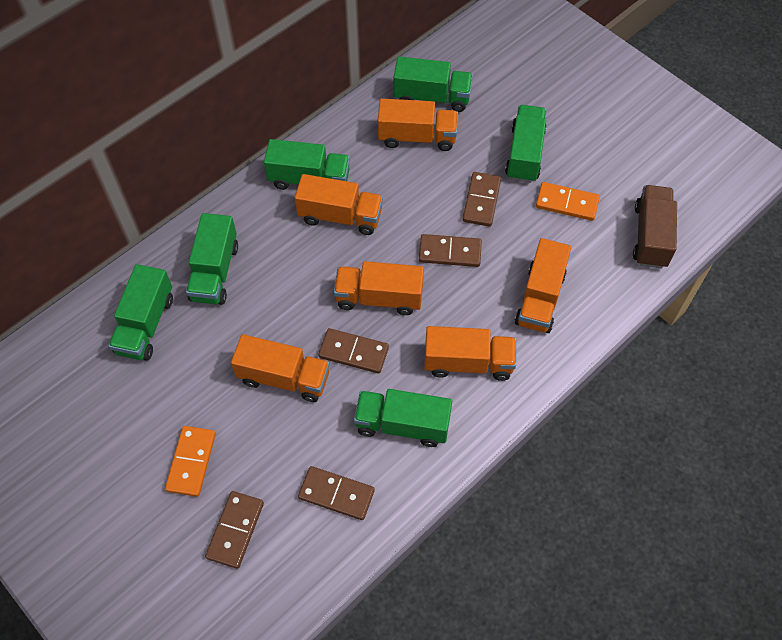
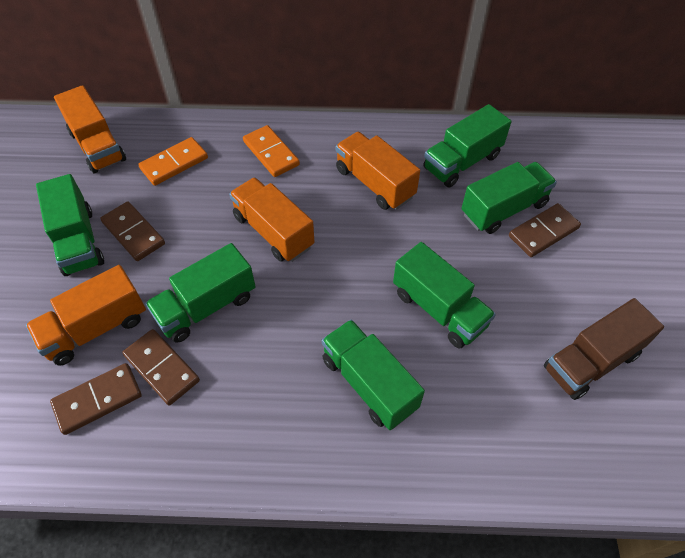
brown domino: 5 -> 4
orange truck: 6 -> 4

